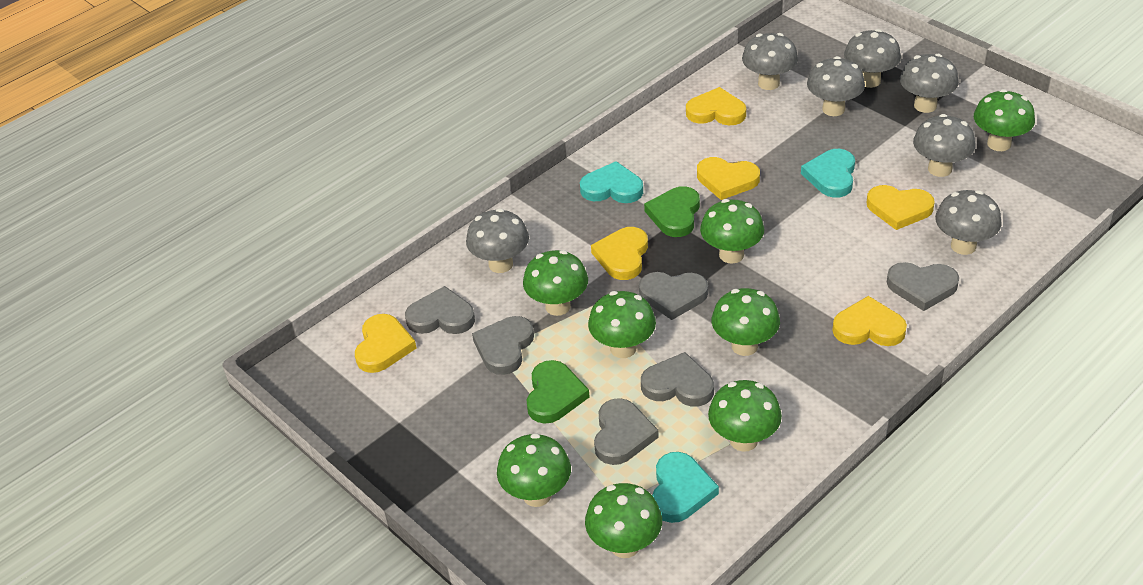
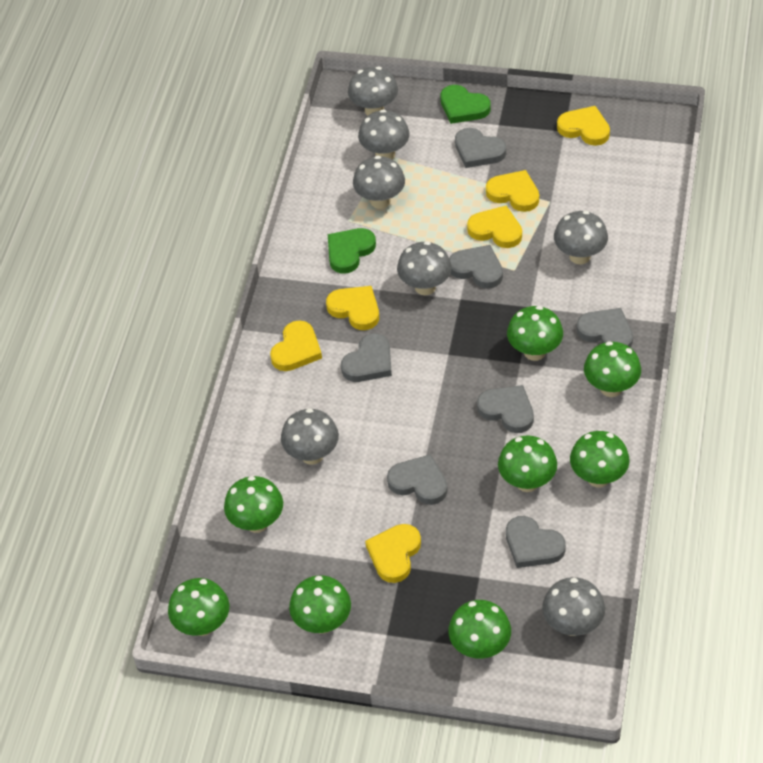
grey heart: 6 -> 7
turquoise heart: 3 -> 0

